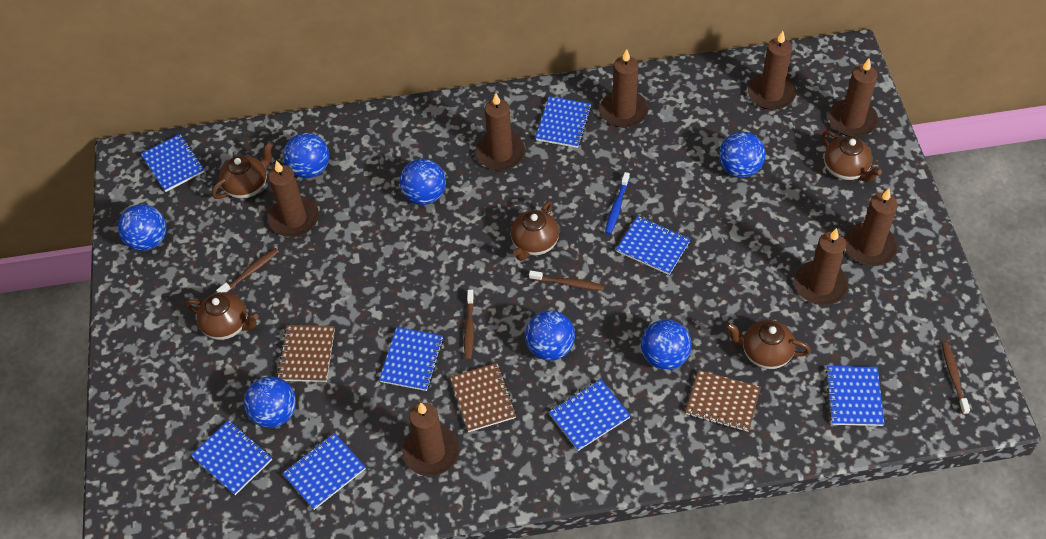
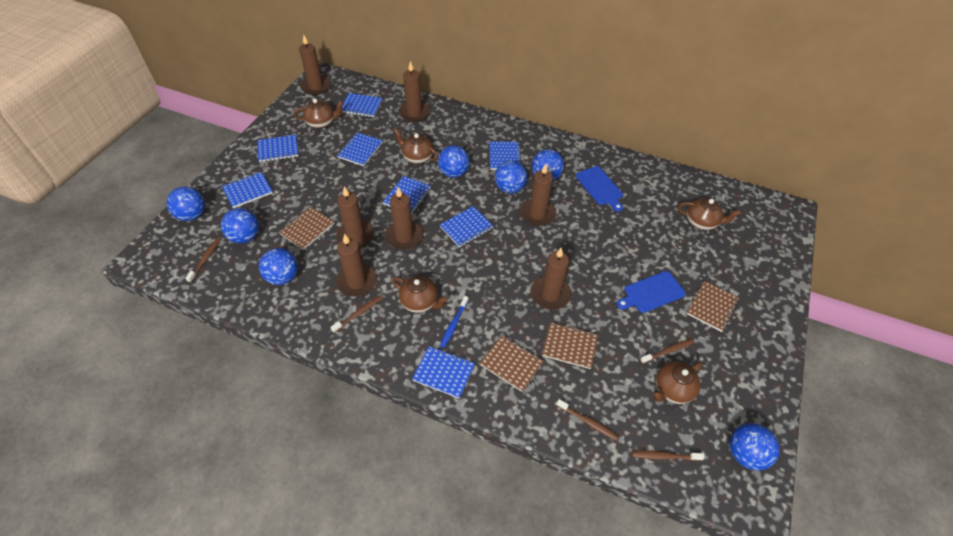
blue cutting board: 0 -> 2
brown candle: 8 -> 7
brown notebook: 3 -> 4
brown toothbrush: 4 -> 5

